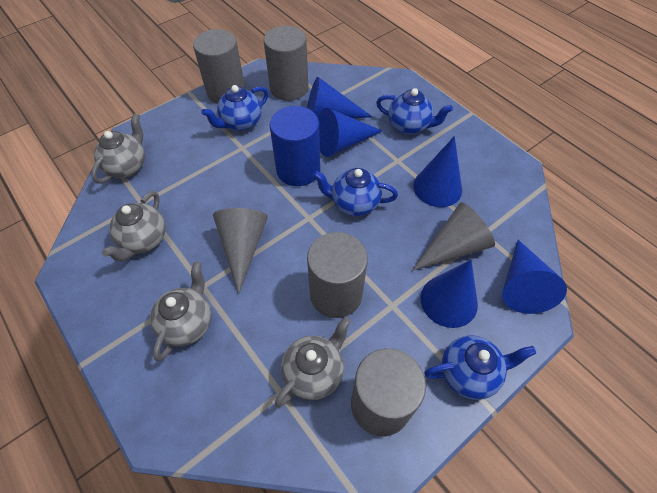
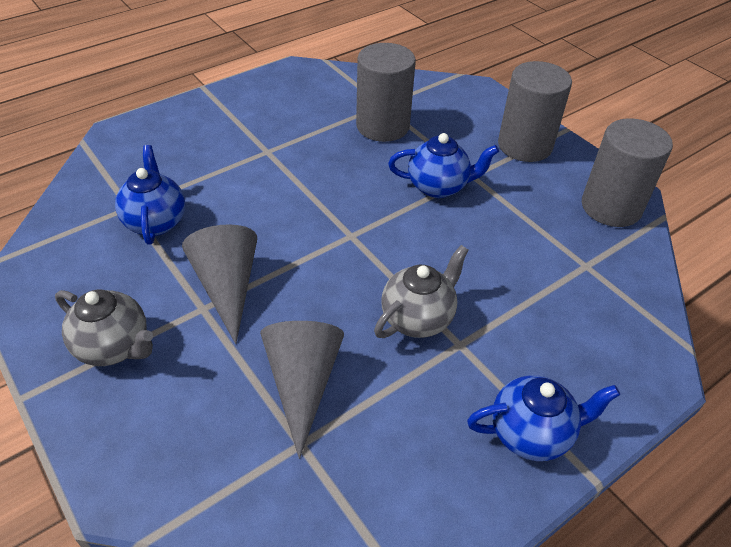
blue cone: 5 -> 0
blue cylinder: 1 -> 0
blue teapot: 4 -> 3
grey cylinder: 4 -> 3
grey teapot: 4 -> 2

